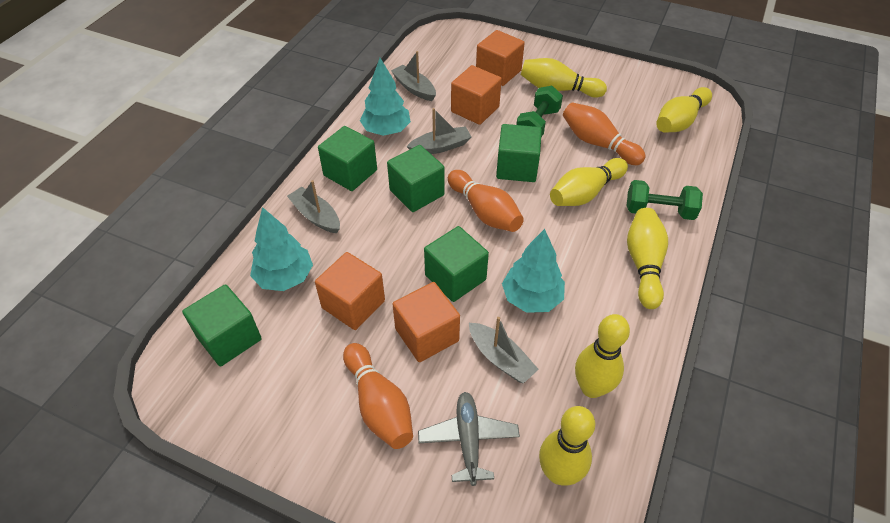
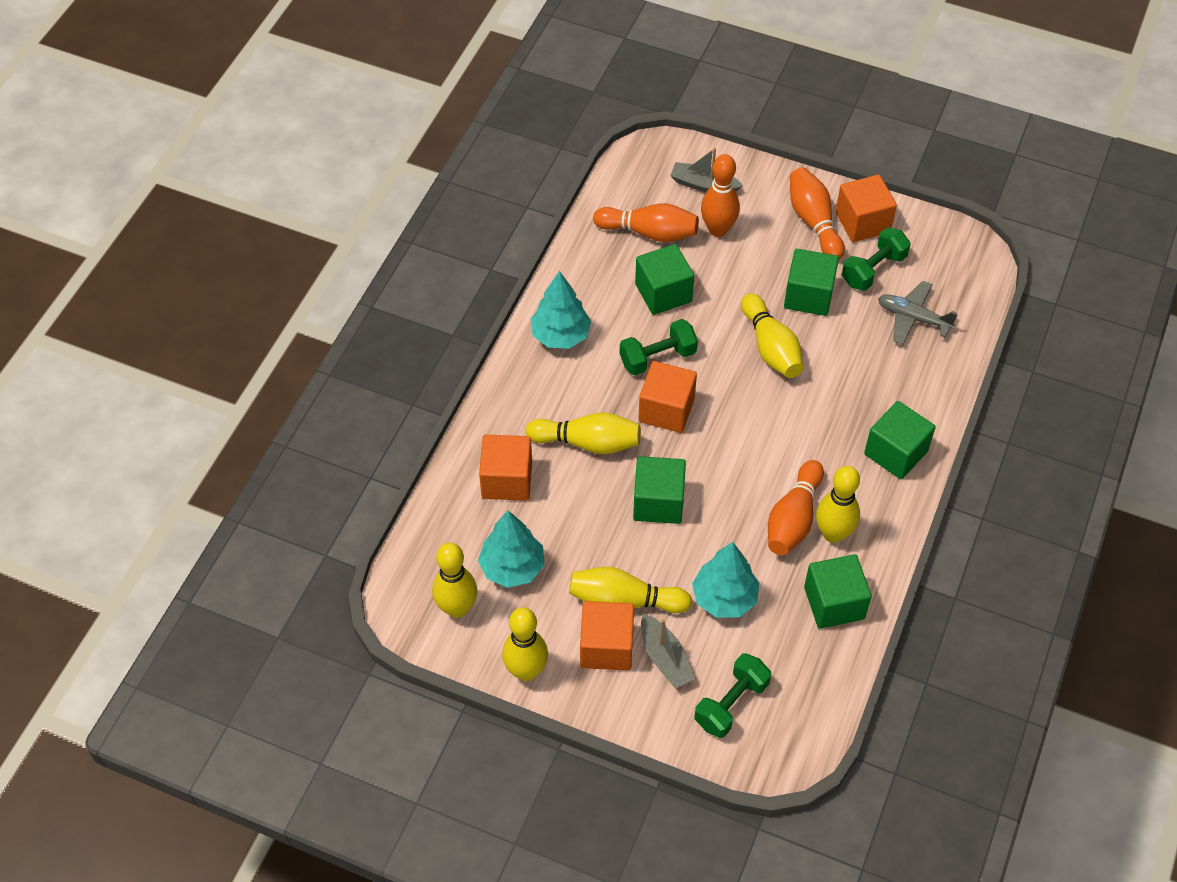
green dumbbell: 2 -> 3
grey boat: 4 -> 2
orange bowling pin: 3 -> 4

